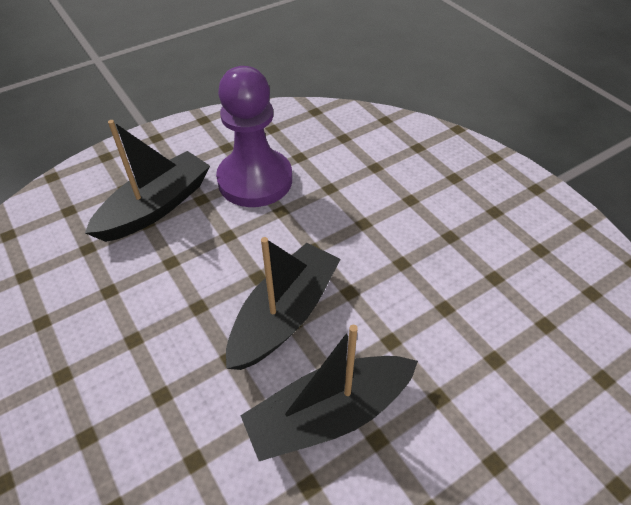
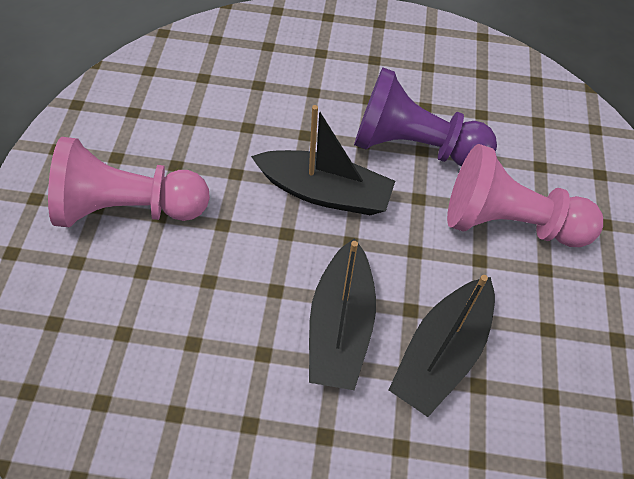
pink pawn: 0 -> 2

